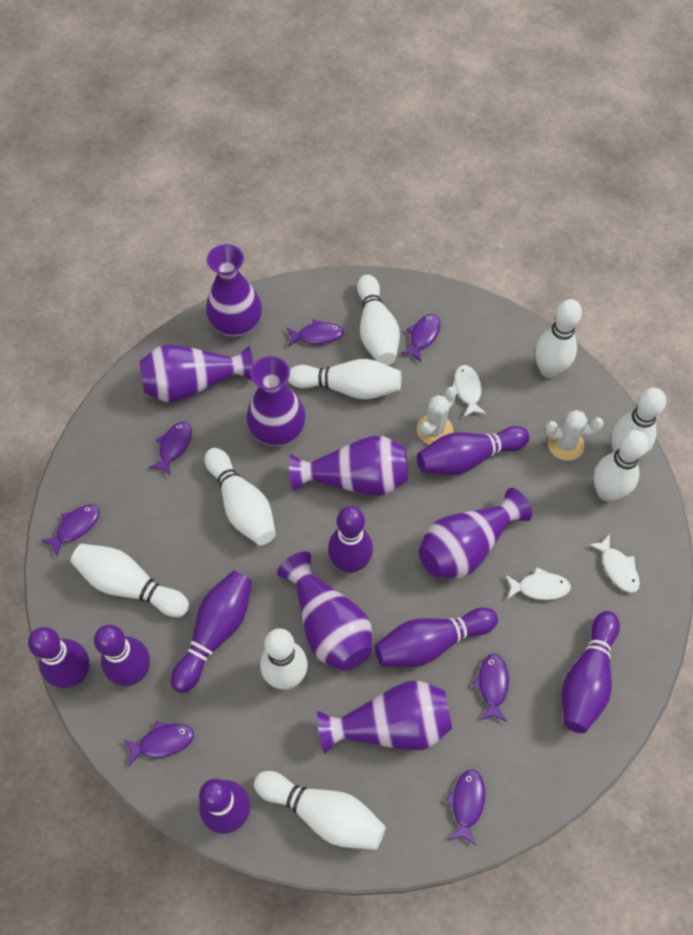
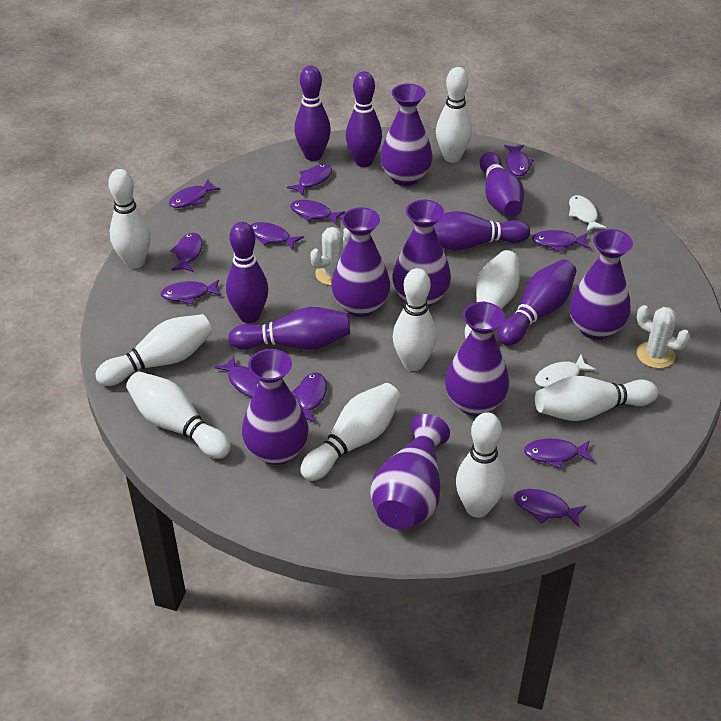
purple bowling pin: 8 -> 7
purple fish: 7 -> 12
white fish: 3 -> 2

